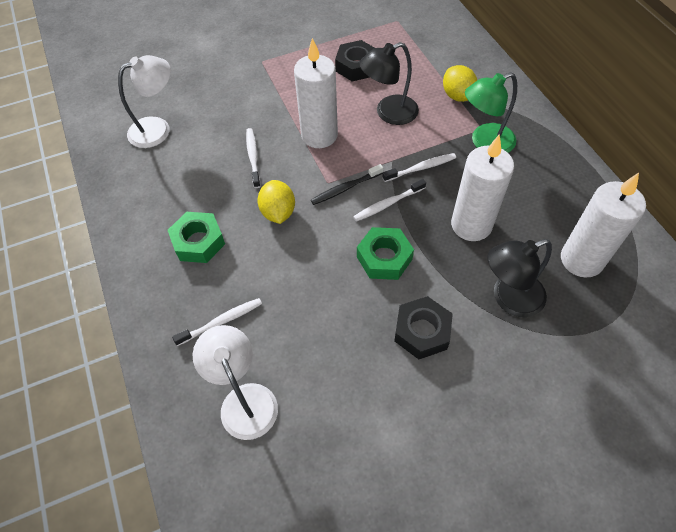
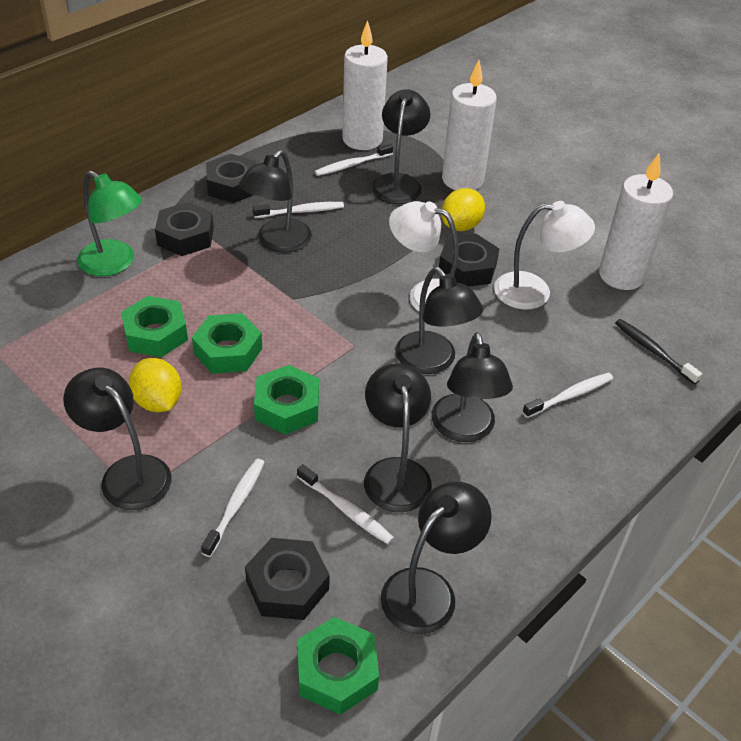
black lamp: 2 -> 7
black nut: 2 -> 4
green nut: 2 -> 4
white toothbrush: 4 -> 5

